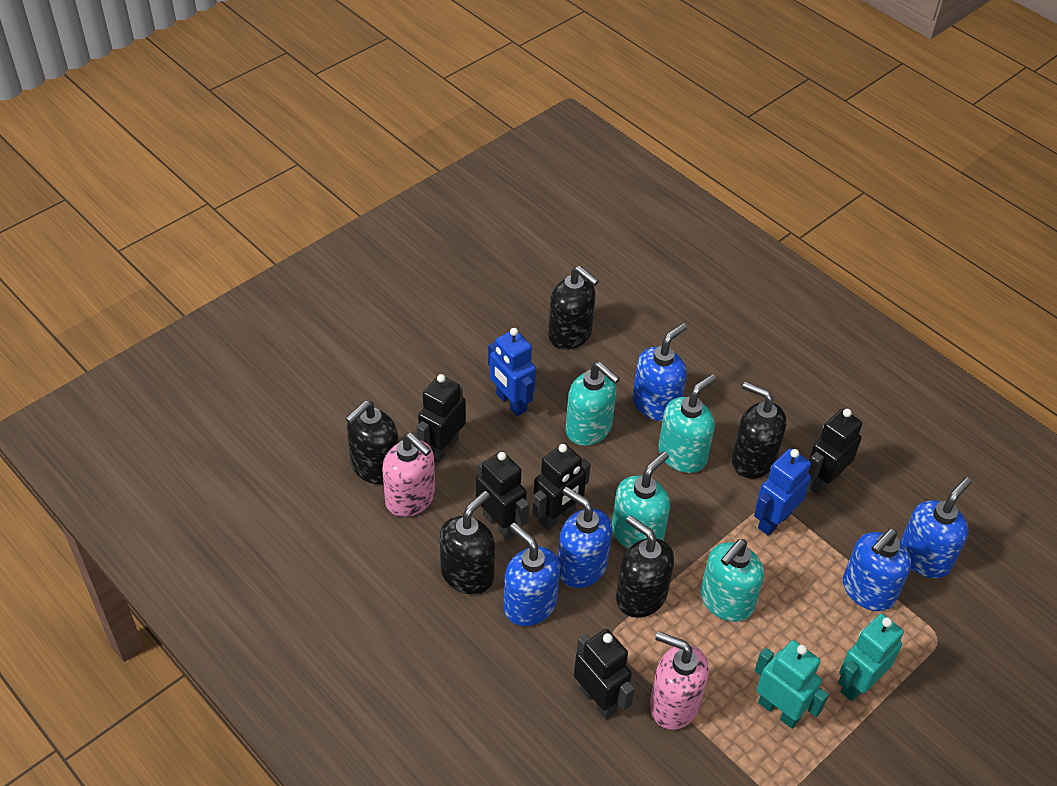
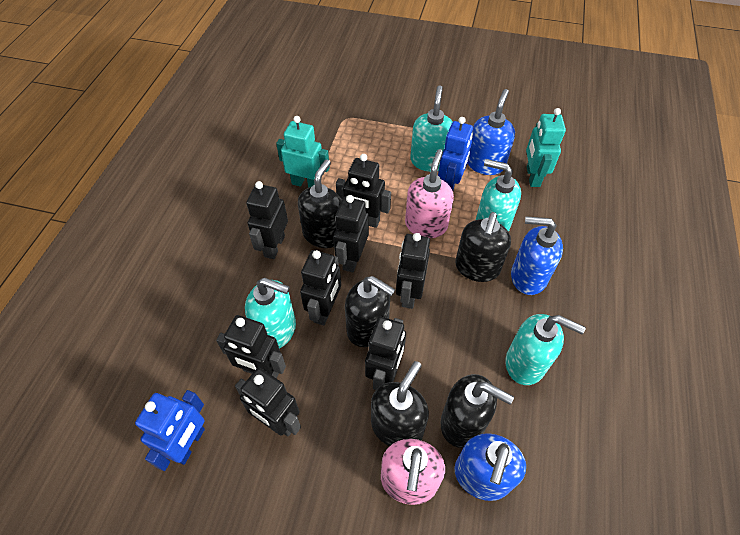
black robot: 5 -> 8
blue soap dispenser: 5 -> 3

